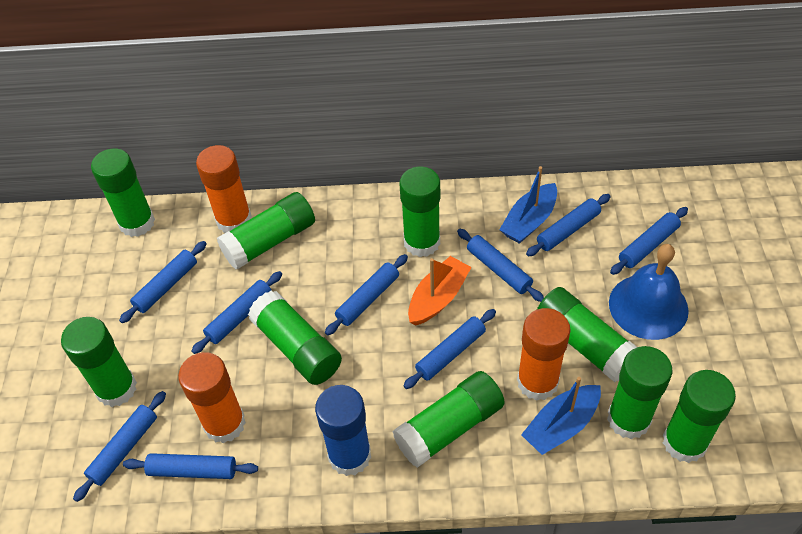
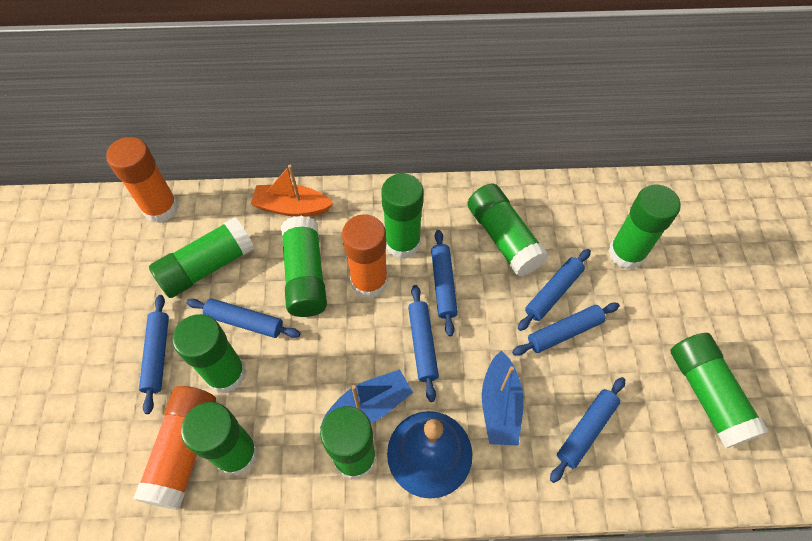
blue glue stick: 1 -> 0
blue rolling pin: 9 -> 7

